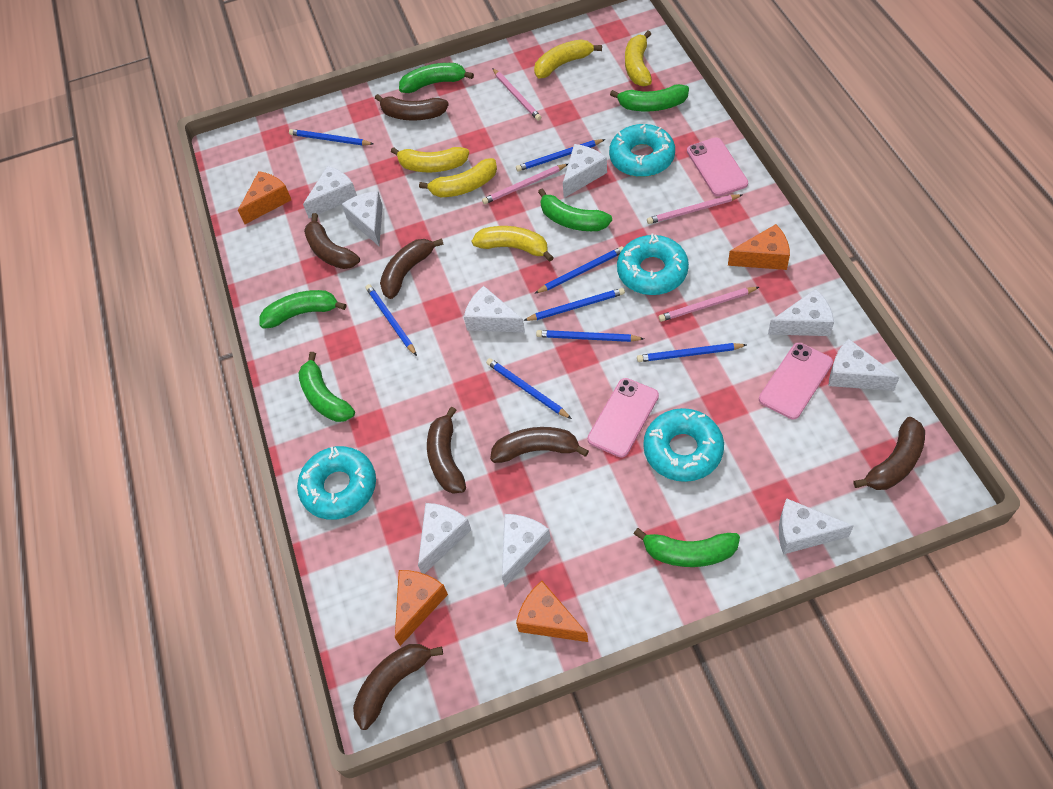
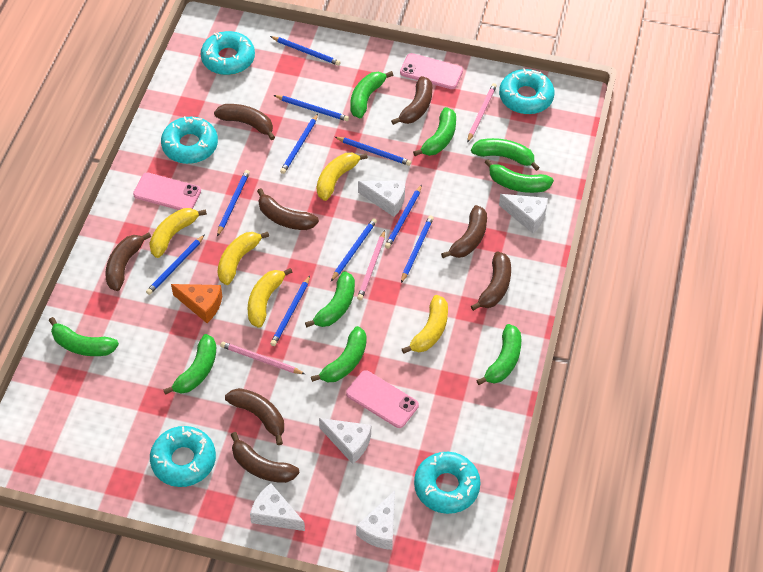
blue pencil: 8 -> 10
brown banana: 7 -> 8
green banana: 6 -> 9
orange cheese: 4 -> 1
pink pencil: 4 -> 3
turquoise donut: 4 -> 5
white cheese: 9 -> 5

